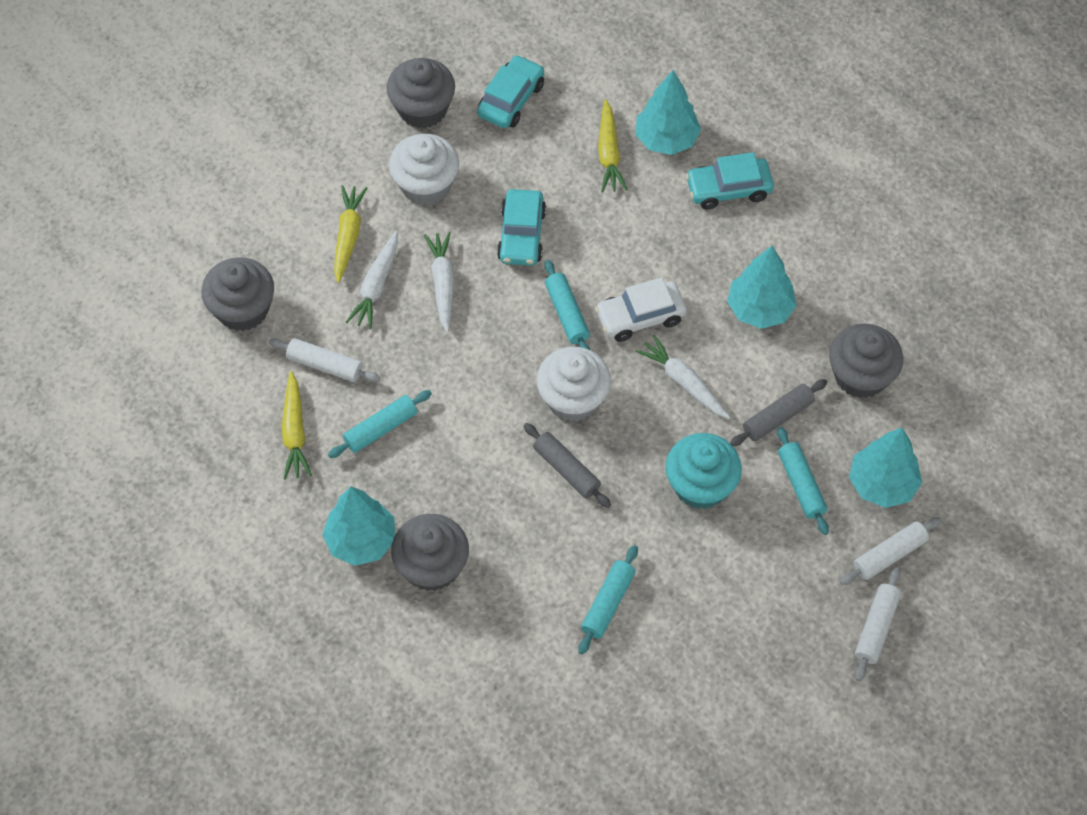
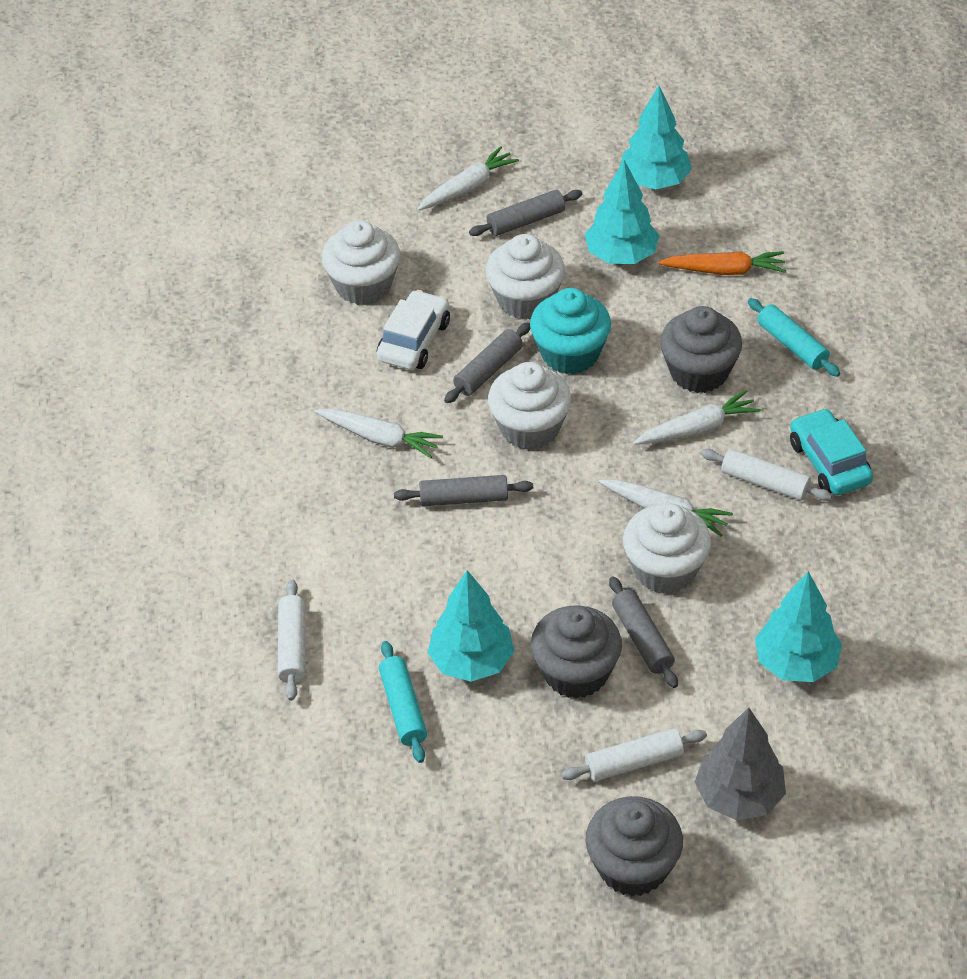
grey cupcake: 4 -> 3
grey rolling pin: 2 -> 4
grey tree: 0 -> 1
orange carrot: 0 -> 1
turquoise car: 3 -> 1
turquoise rolling pin: 4 -> 2
white carrot: 3 -> 4
white cupcake: 2 -> 4
yellow carrot: 3 -> 0

